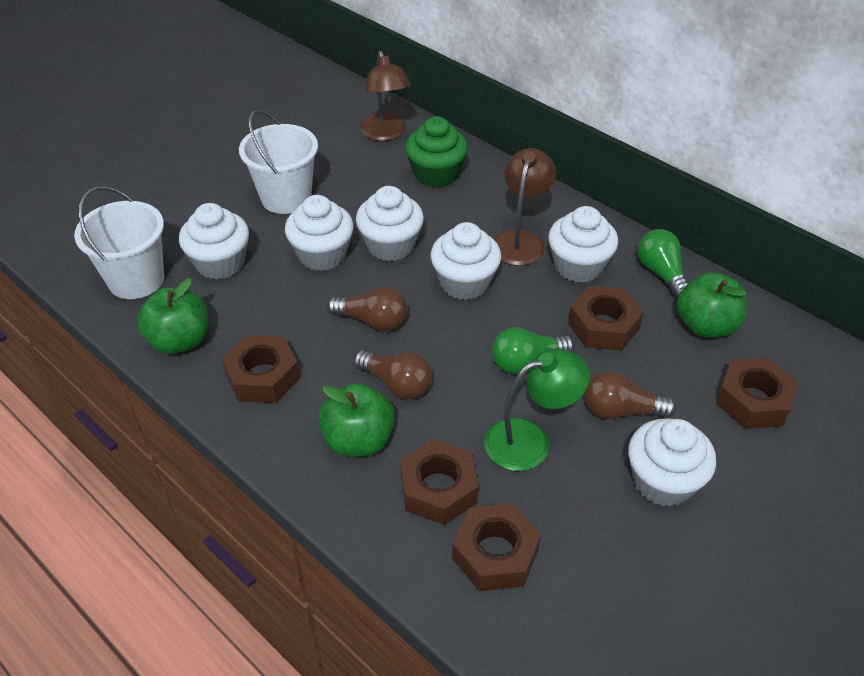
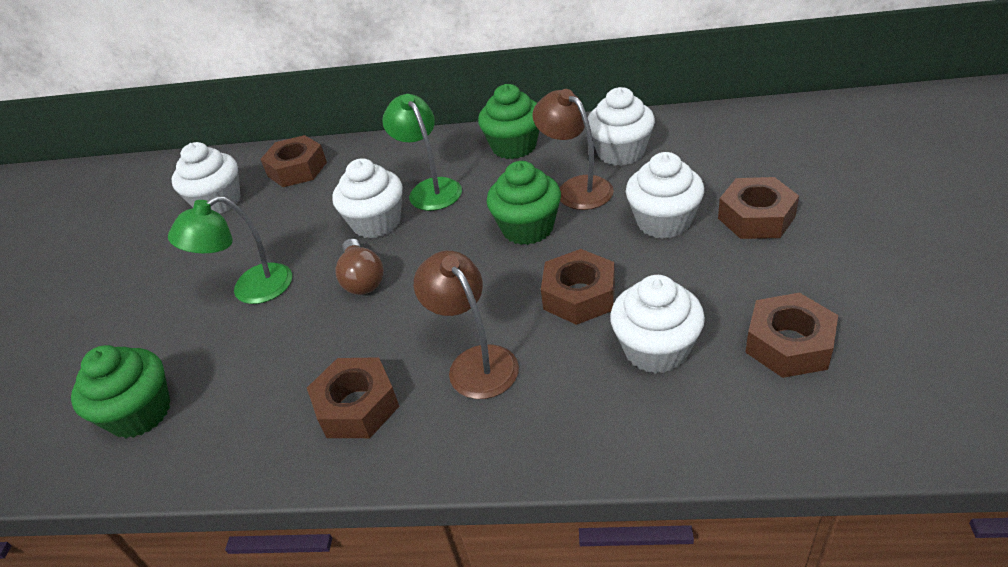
brown light bulb: 3 -> 1
green apple: 3 -> 0
green cupcake: 1 -> 3
green lamp: 1 -> 2
green light bulb: 2 -> 0
white bucket: 2 -> 0
white cupcake: 6 -> 5

